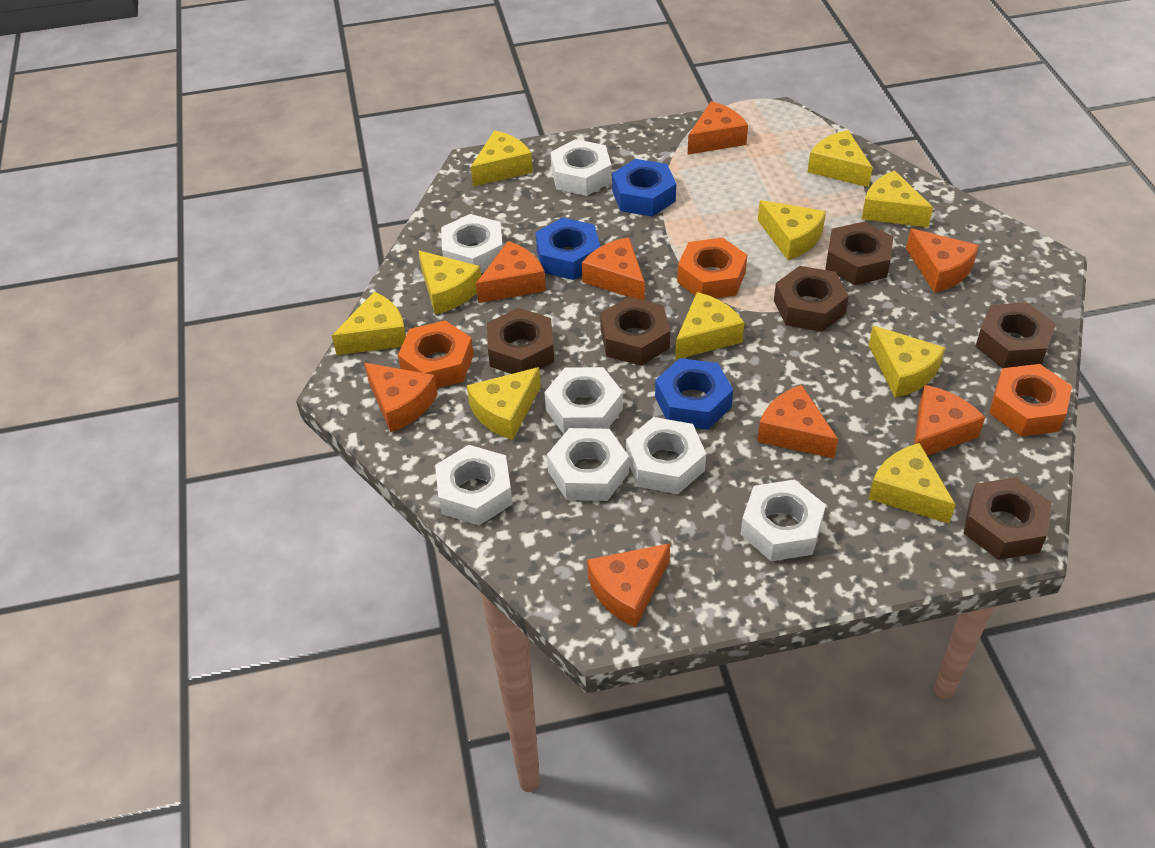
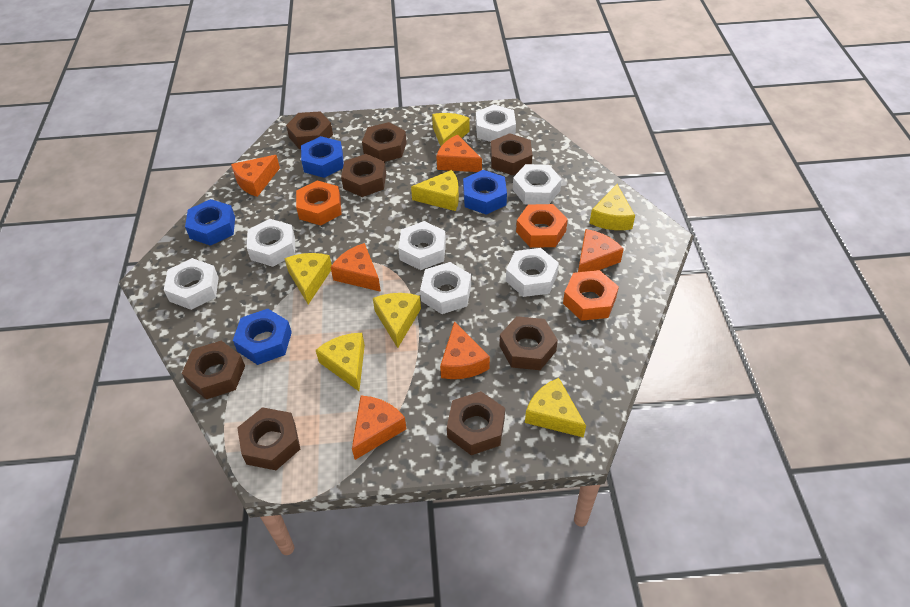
blue nut: 3 -> 4
brown nut: 6 -> 8
orange cheese: 8 -> 6
yellow cheese: 10 -> 7

